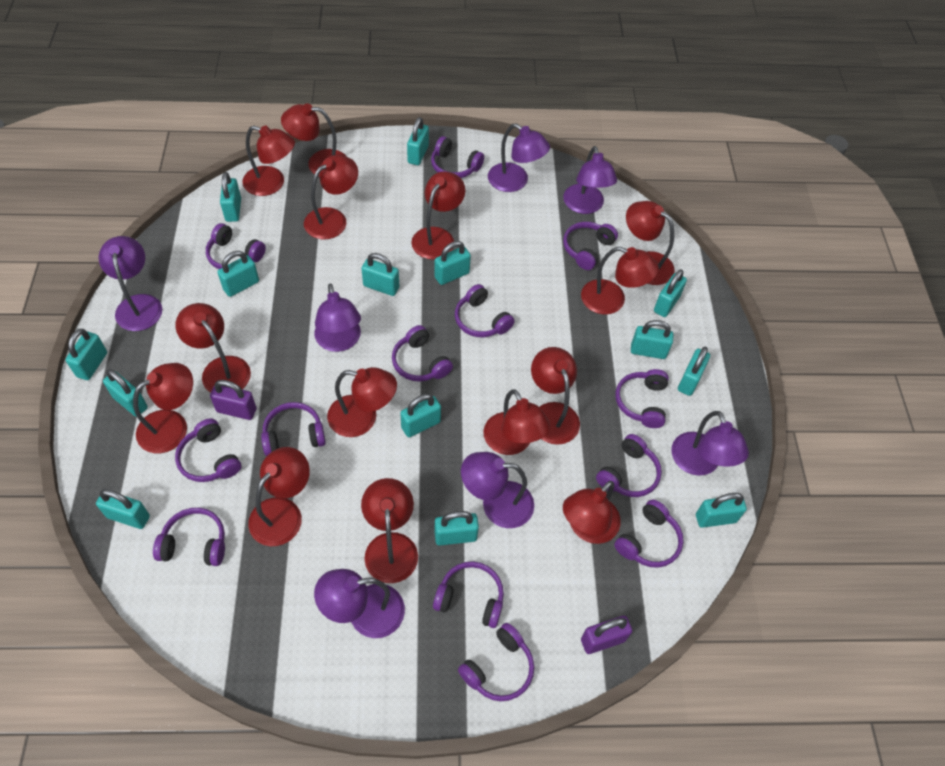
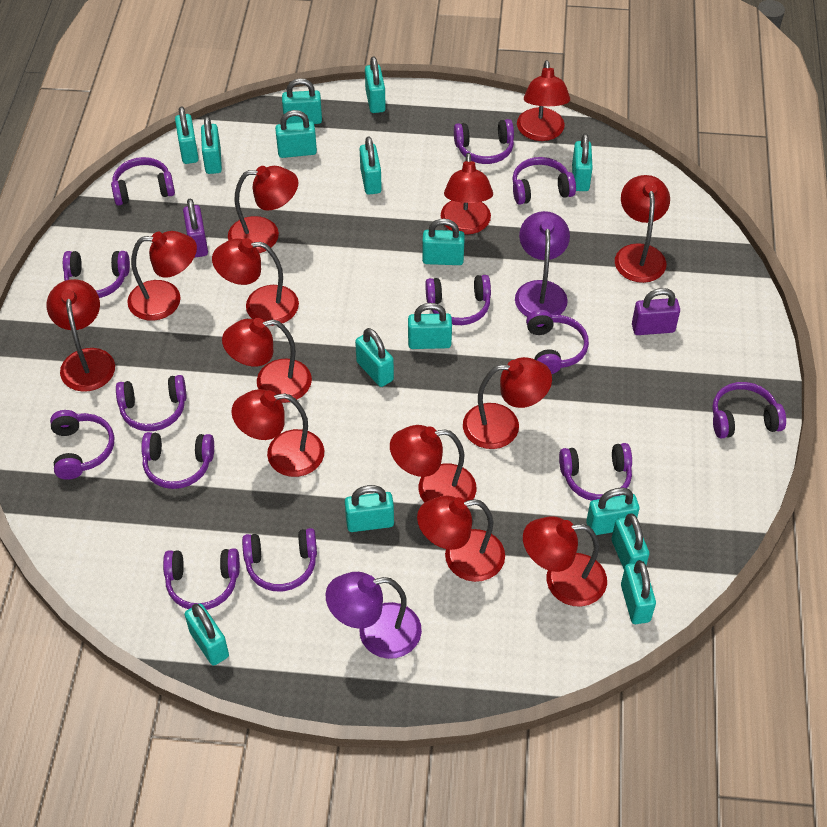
purple lamp: 7 -> 2
red lamp: 14 -> 13
turquoise padlock: 14 -> 15

